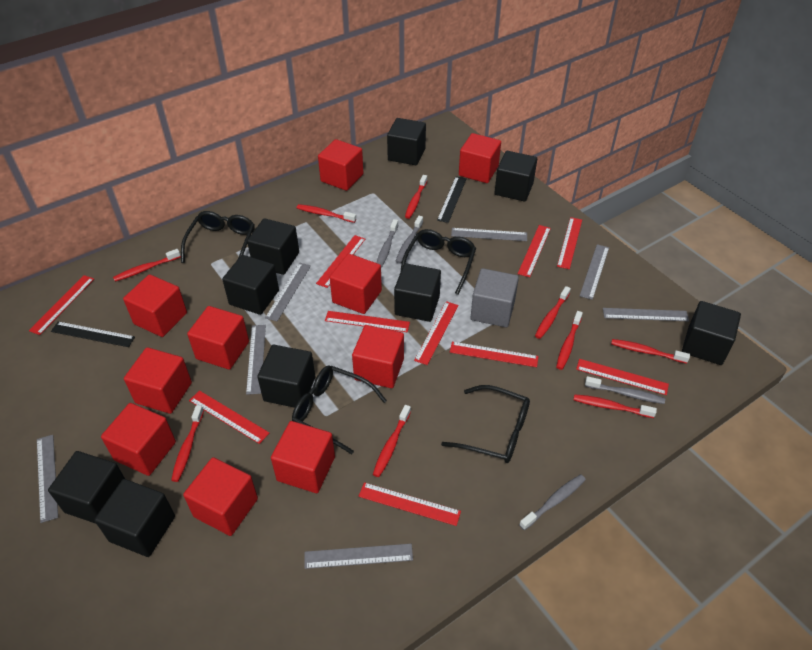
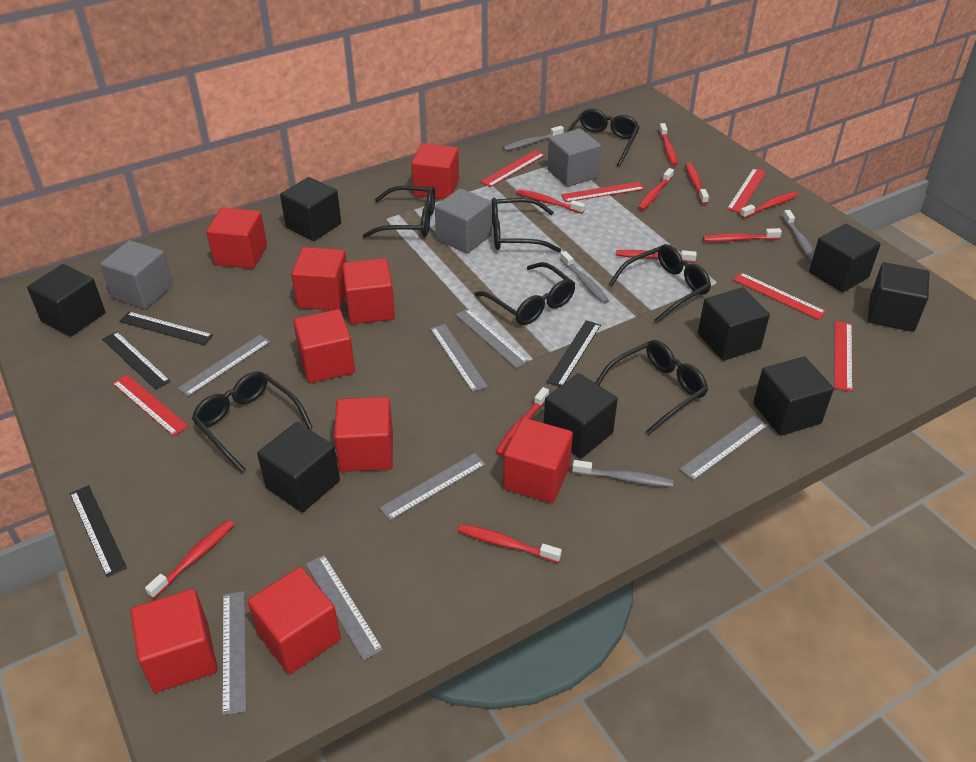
black cube: 9 -> 8
black glasses: 4 -> 7
black ruler: 2 -> 4
grey cube: 1 -> 3
red cube: 10 -> 9
red ruler: 10 -> 6
red toothbrush: 9 -> 10

